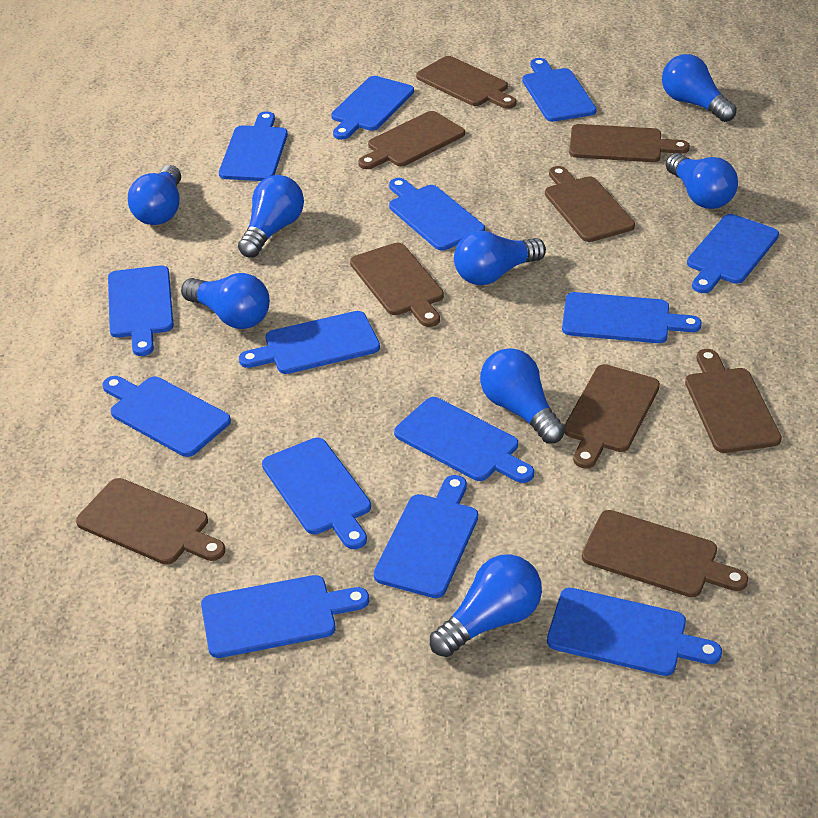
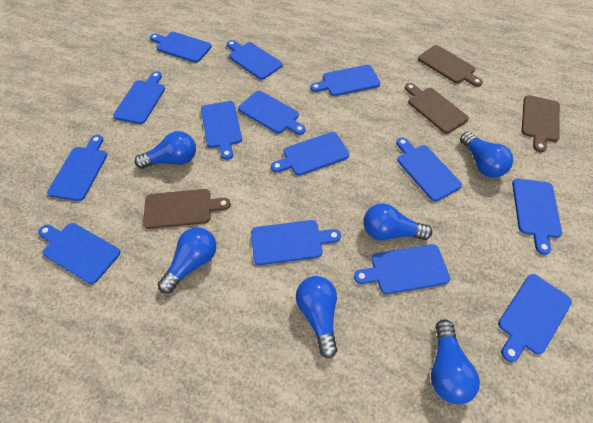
blue light bulb: 8 -> 6
brown cutting board: 9 -> 4

